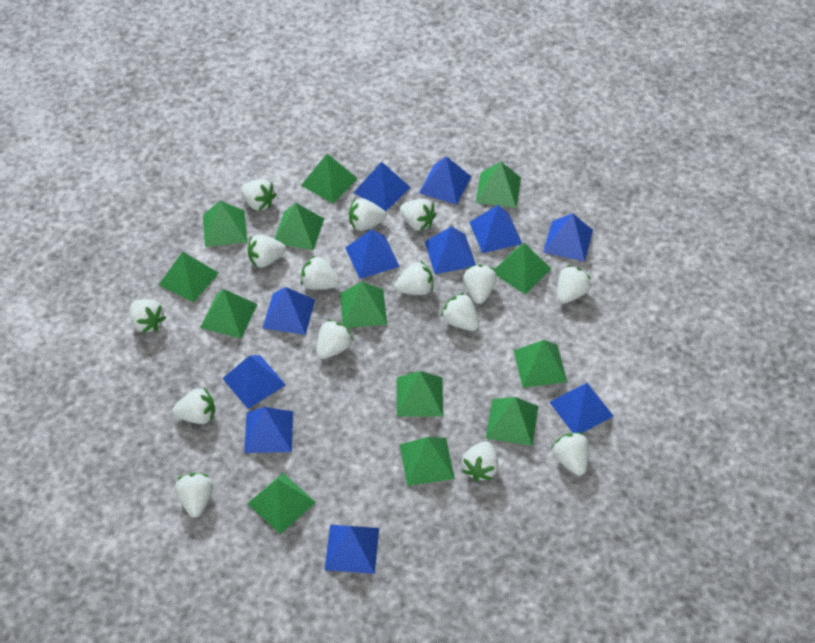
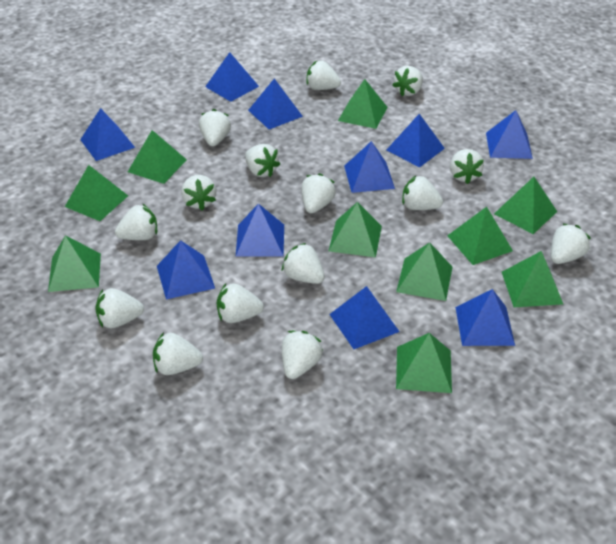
blue pyramid: 11 -> 10
green pyramid: 13 -> 10

